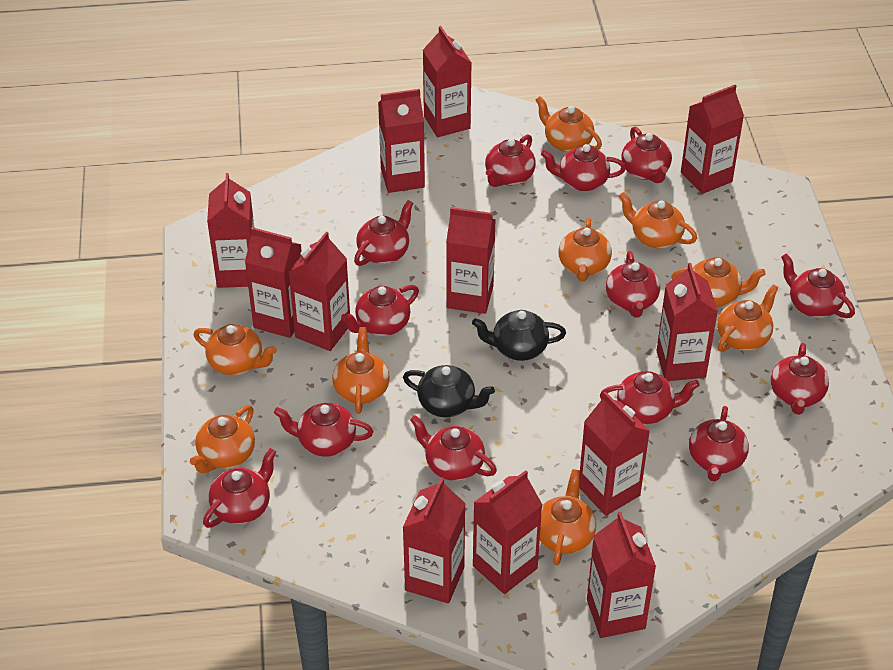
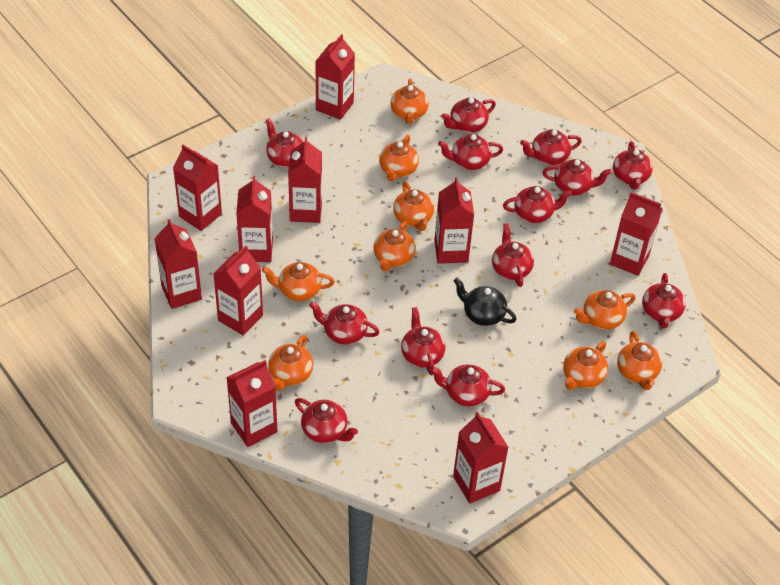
black teapot: 2 -> 1
red carton: 12 -> 10

